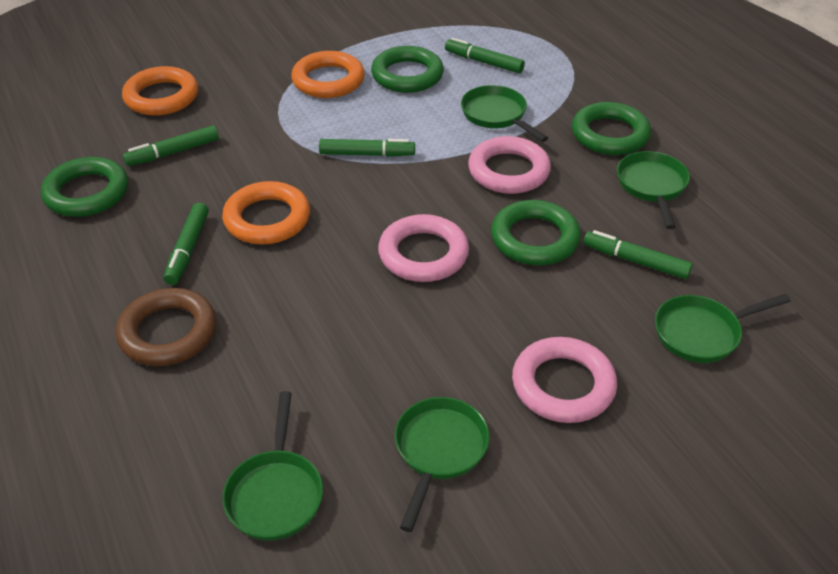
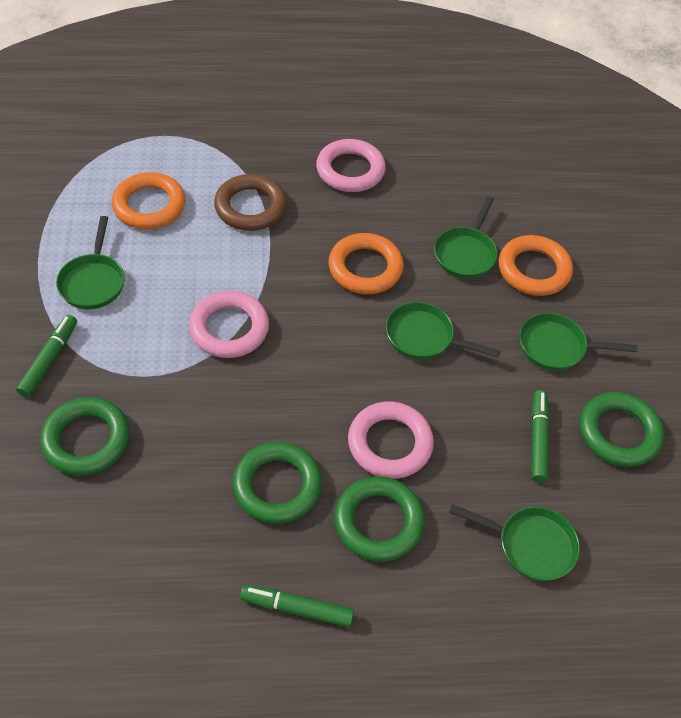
green marker: 5 -> 3

